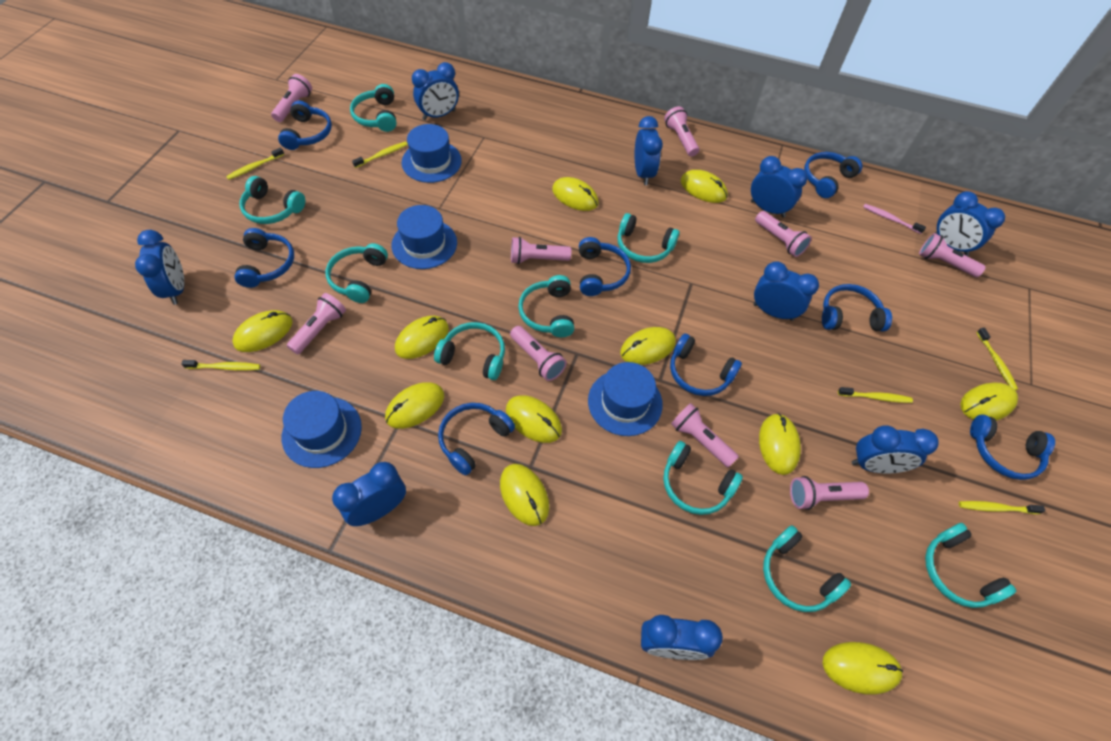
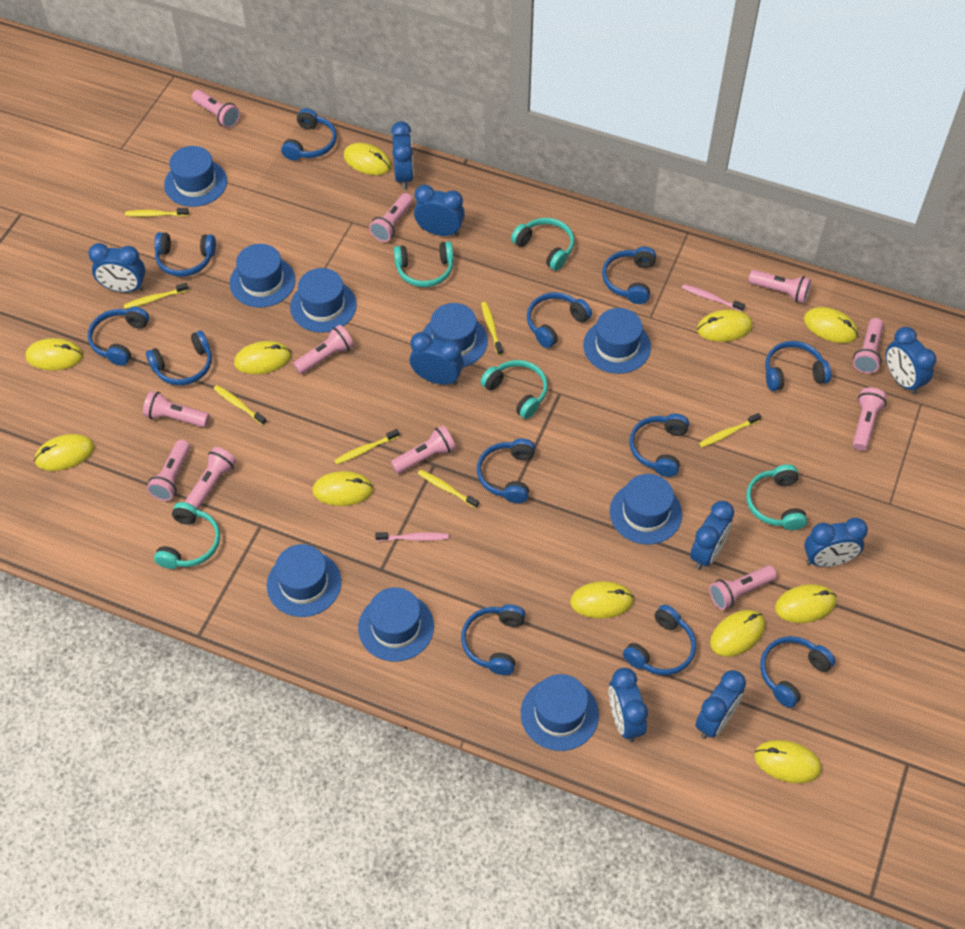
blue hat: 4 -> 9
blue headphones: 8 -> 12
pink flashlight: 9 -> 11
pink toothbrush: 1 -> 2
turquoise headphones: 9 -> 5
yellow toothbrush: 6 -> 7

